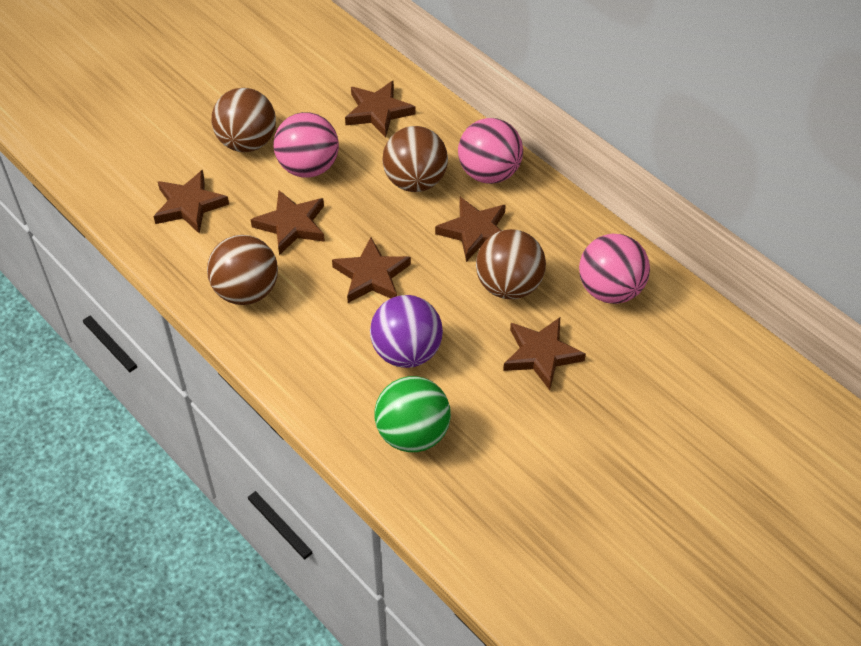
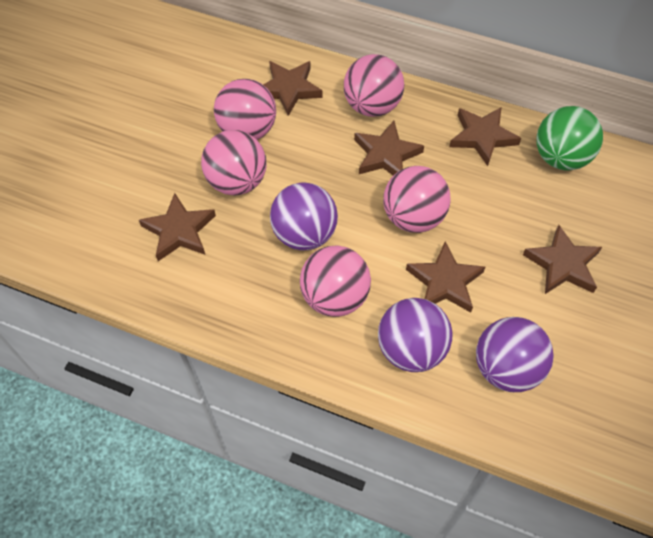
brown ball: 4 -> 0
pink ball: 3 -> 5
purple ball: 1 -> 3

